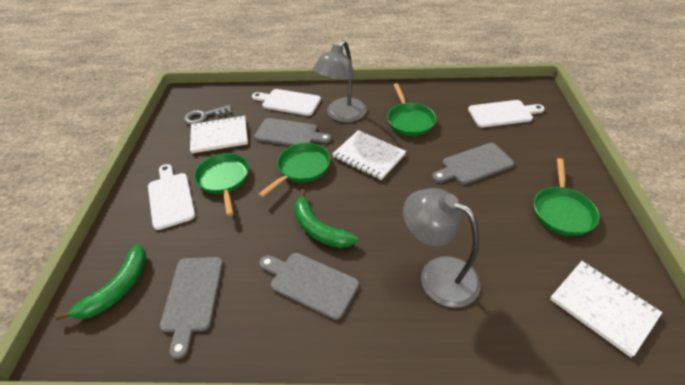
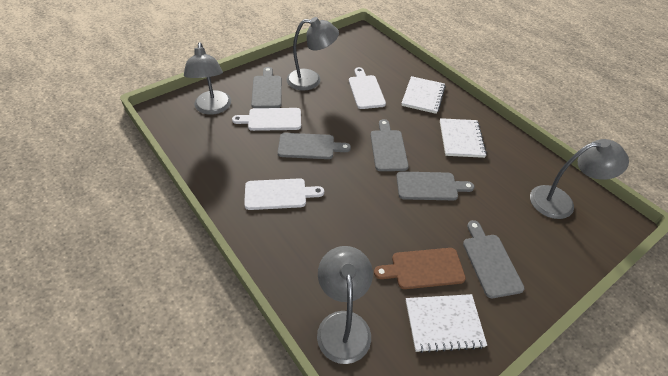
brown cutting board: 0 -> 1
green banana: 2 -> 0
green pan: 4 -> 0
grey cutting board: 4 -> 5
grey key: 1 -> 0
grey lamp: 2 -> 4

